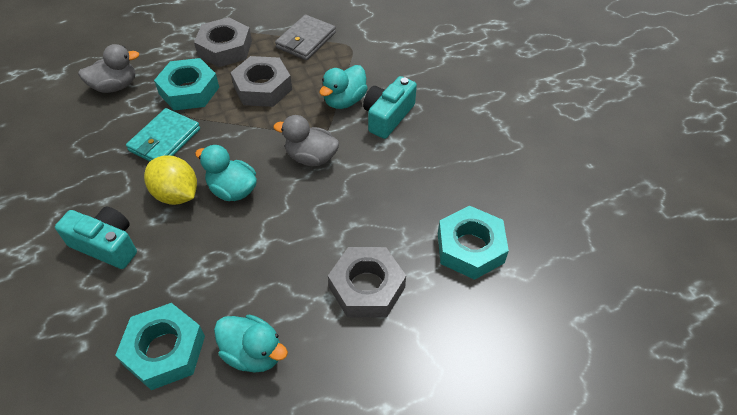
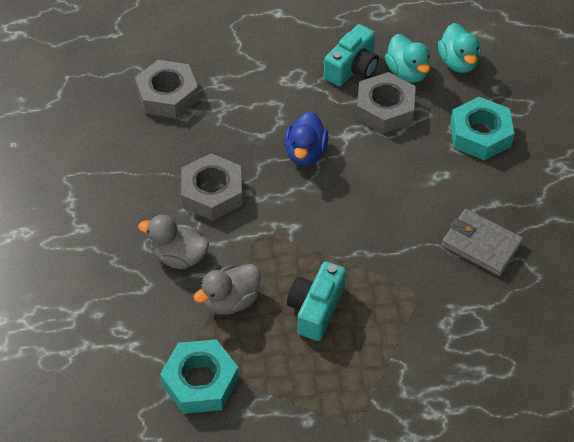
blue duck: 0 -> 1
turquoise duck: 3 -> 2
turquoise nut: 3 -> 2
turquoise wallet: 1 -> 0
yellow lemon: 1 -> 0

